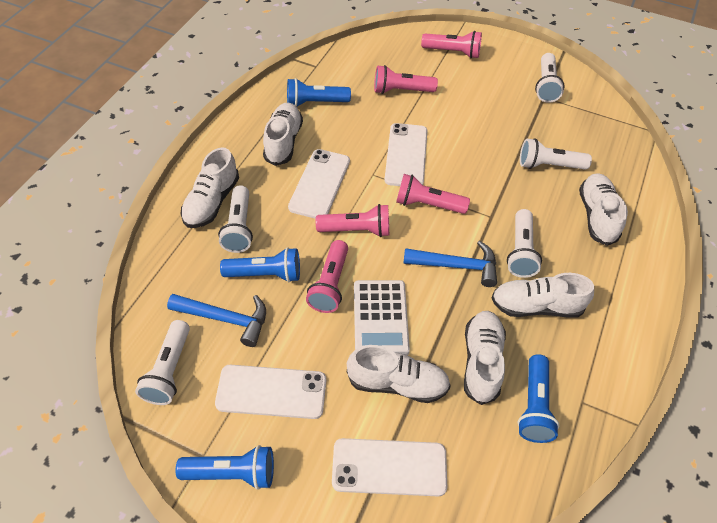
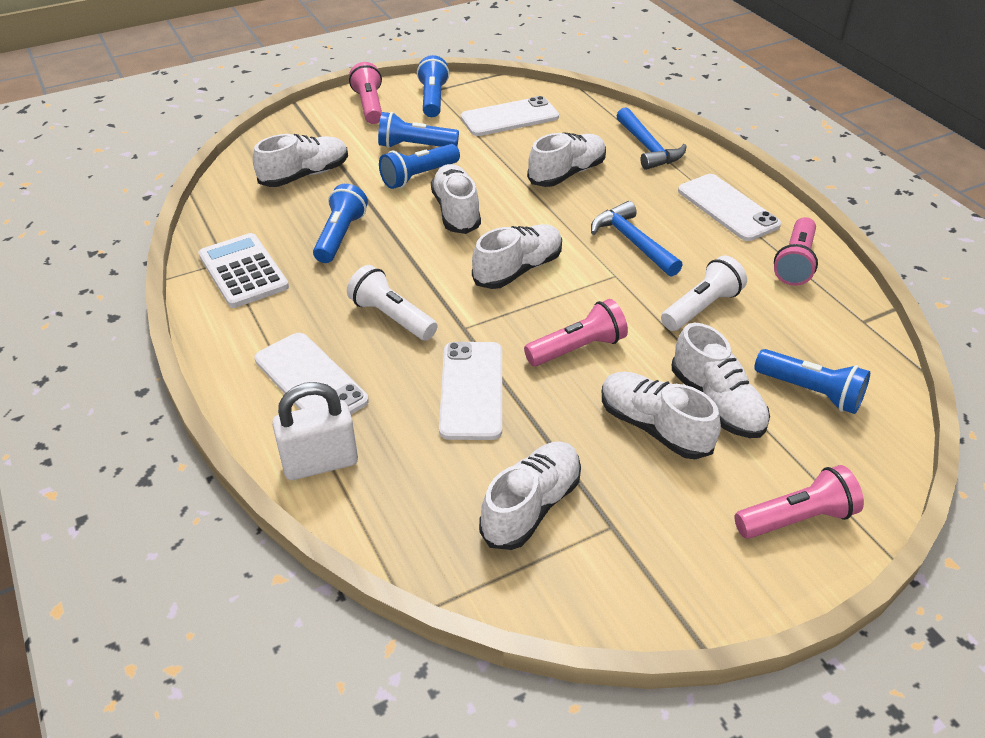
blue flashlight: 4 -> 5
pink flashlight: 5 -> 4
white flashlight: 5 -> 2
white padlock: 0 -> 1
white shoe: 6 -> 7

